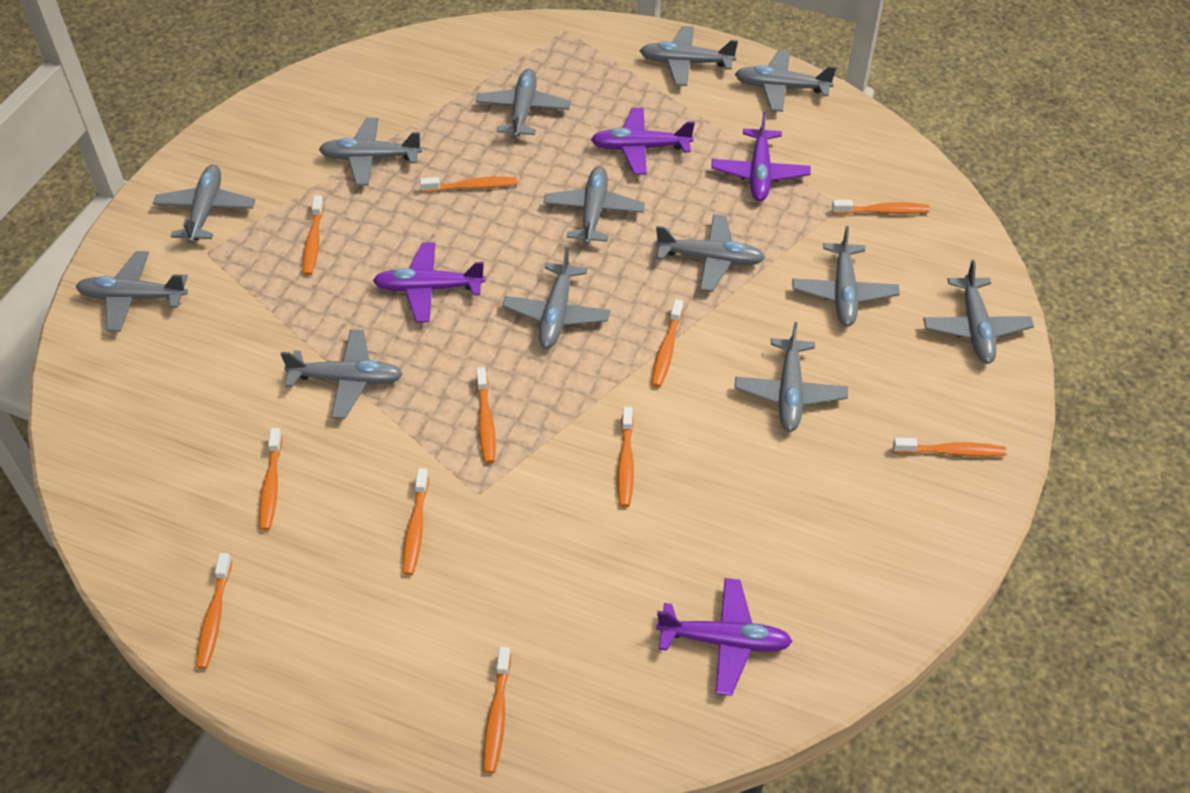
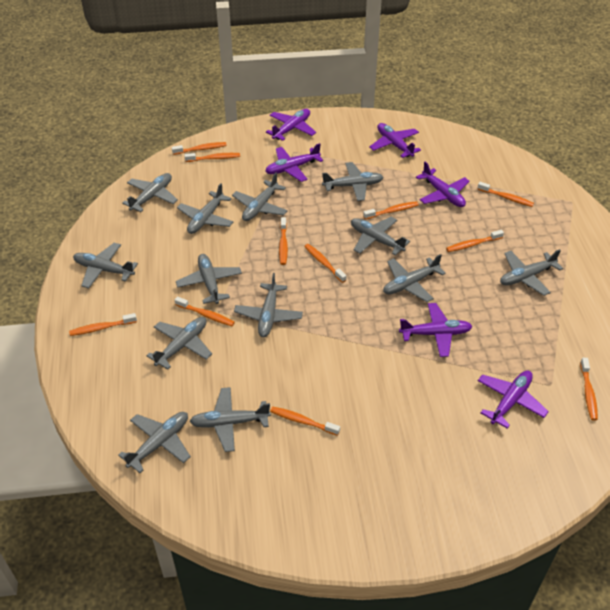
purple plane: 4 -> 6

